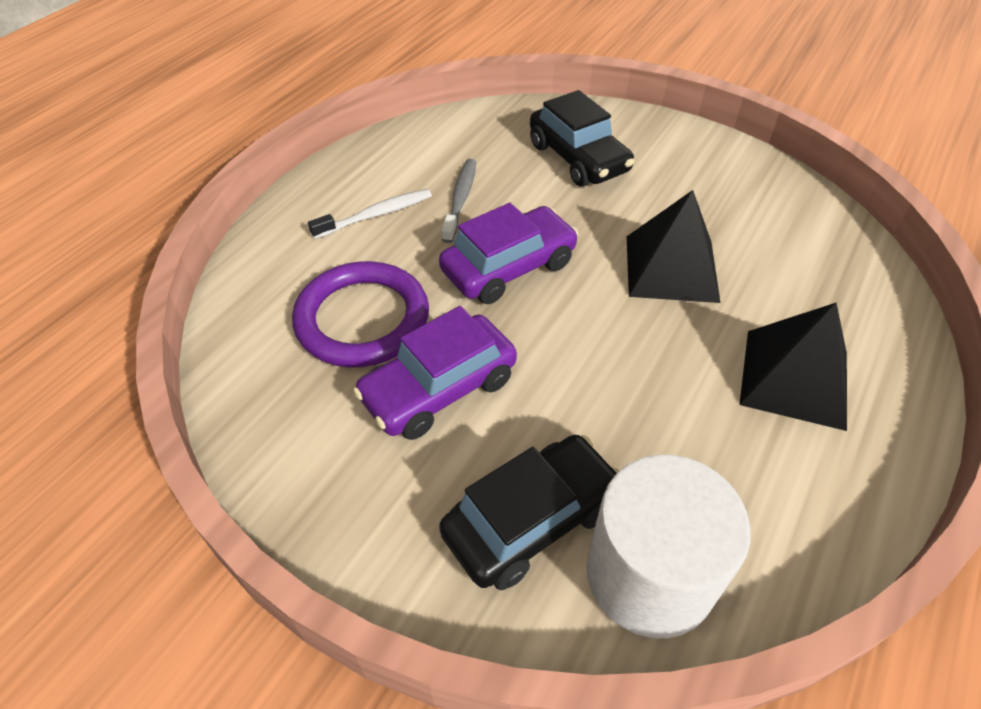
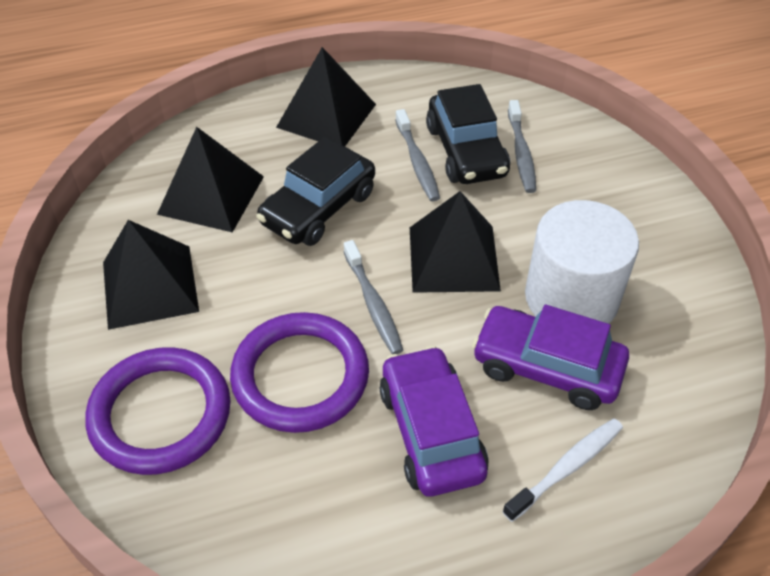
black pyramid: 2 -> 4
grey toothbrush: 1 -> 3
purple ring: 1 -> 2

